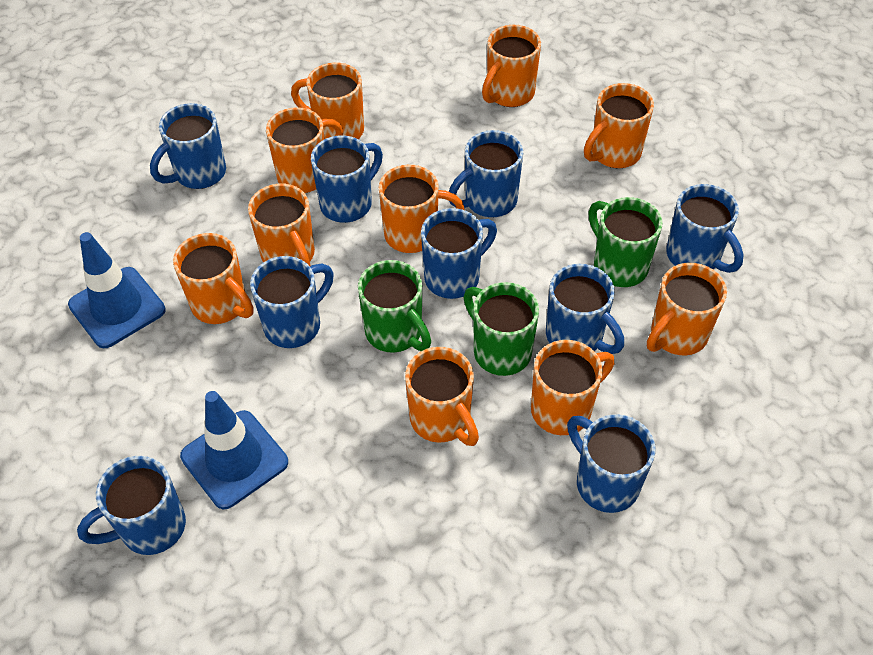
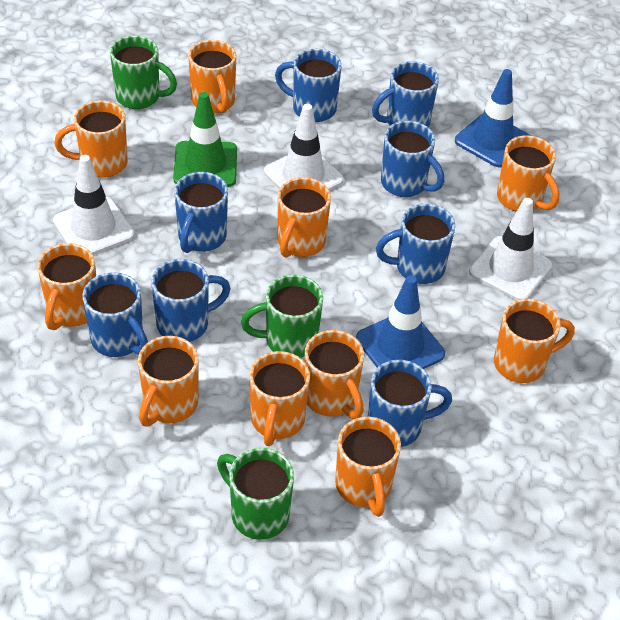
blue mug: 9 -> 8
green traffic cone: 0 -> 1
white traffic cone: 0 -> 3

